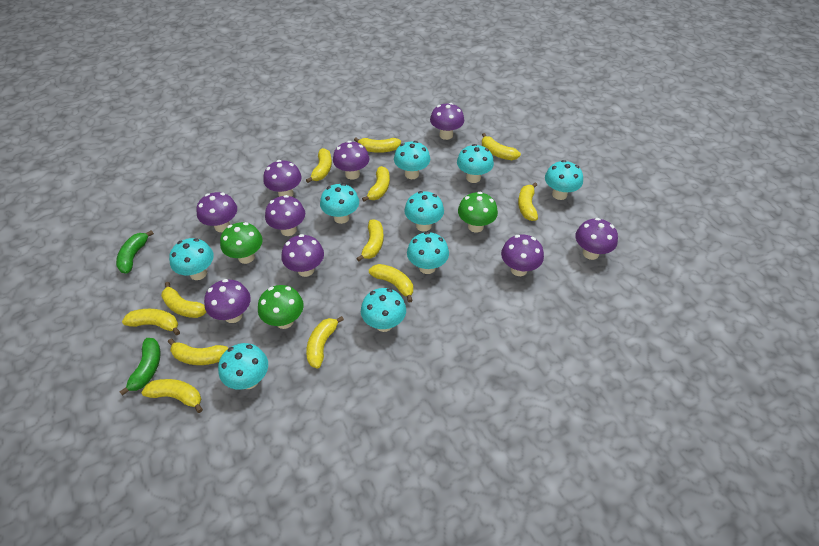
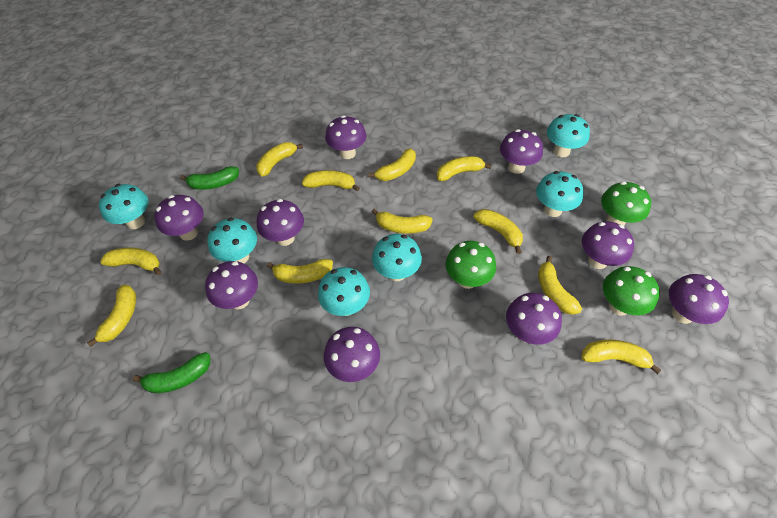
turquoise mushroom: 9 -> 6
yellow banana: 12 -> 11

